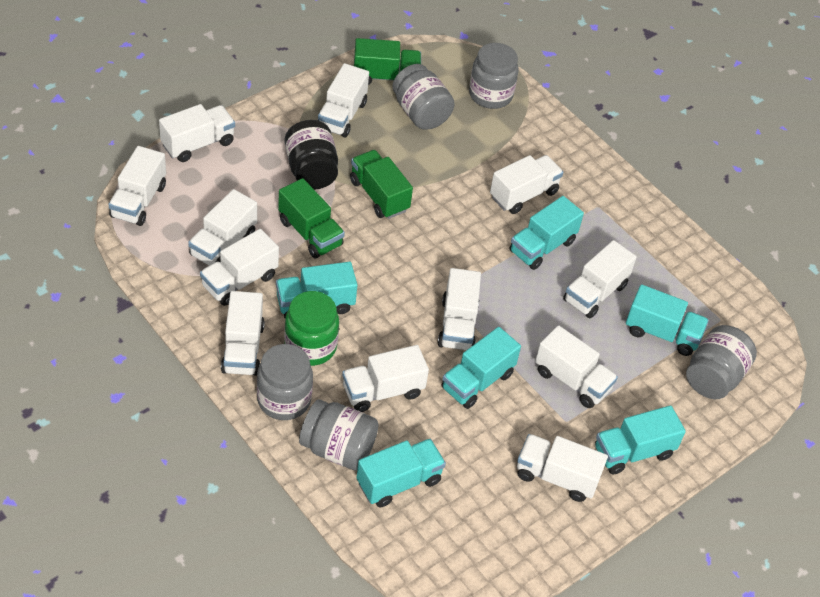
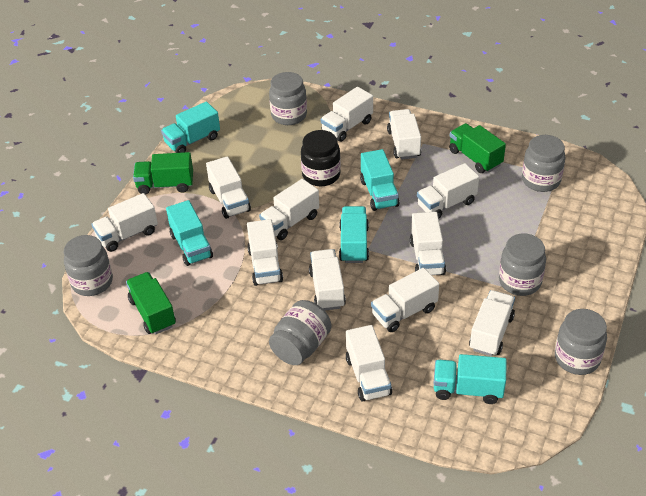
green jar: 1 -> 0
grey jar: 5 -> 6
turquoise truck: 6 -> 5

